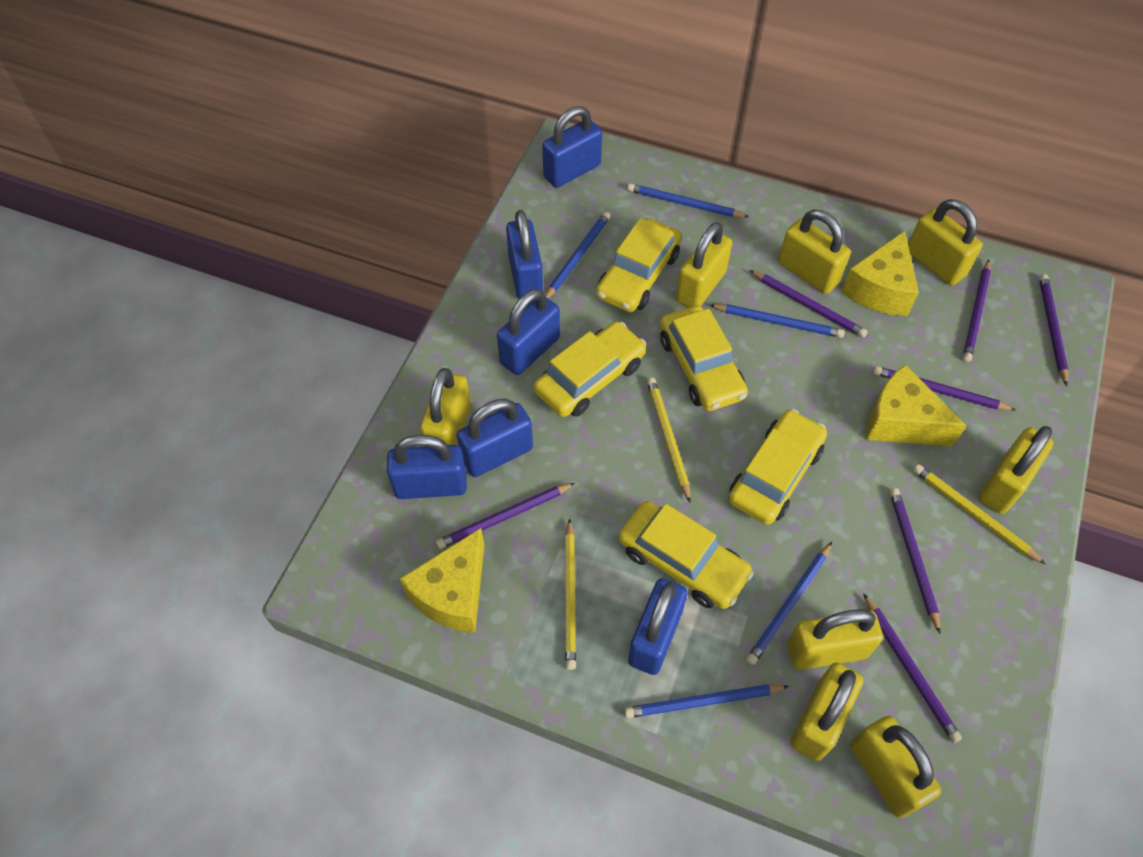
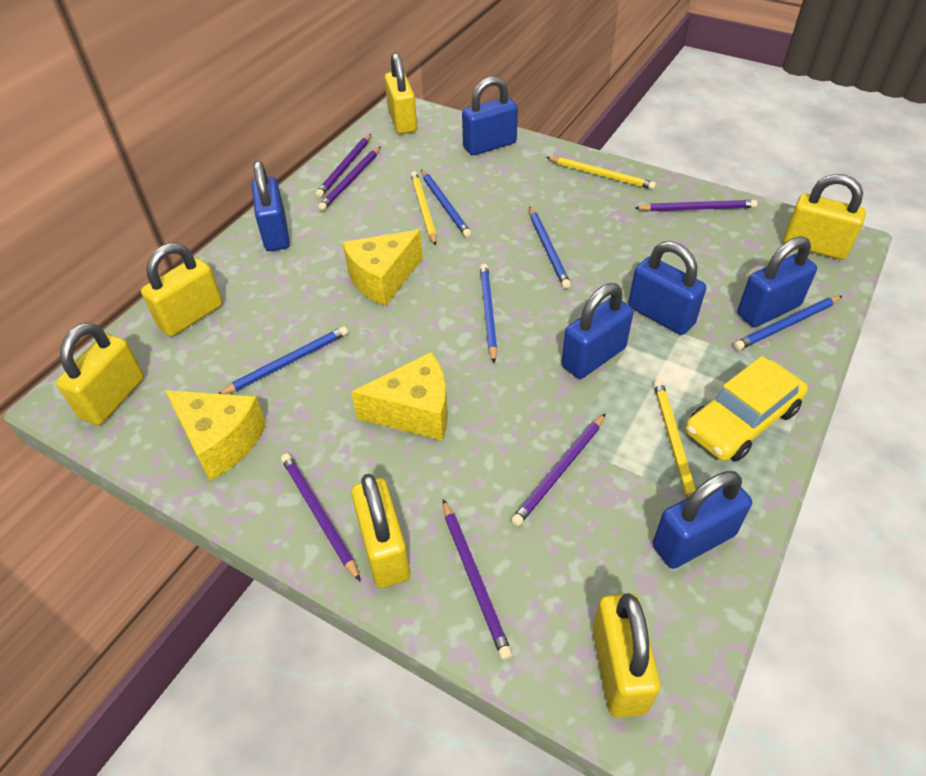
purple pencil: 7 -> 6
yellow car: 5 -> 1
yellow padlock: 8 -> 6

